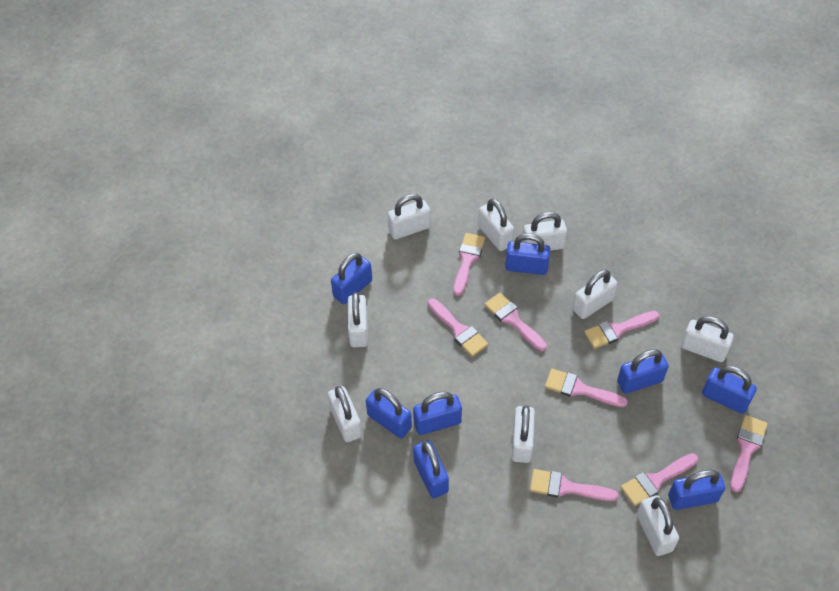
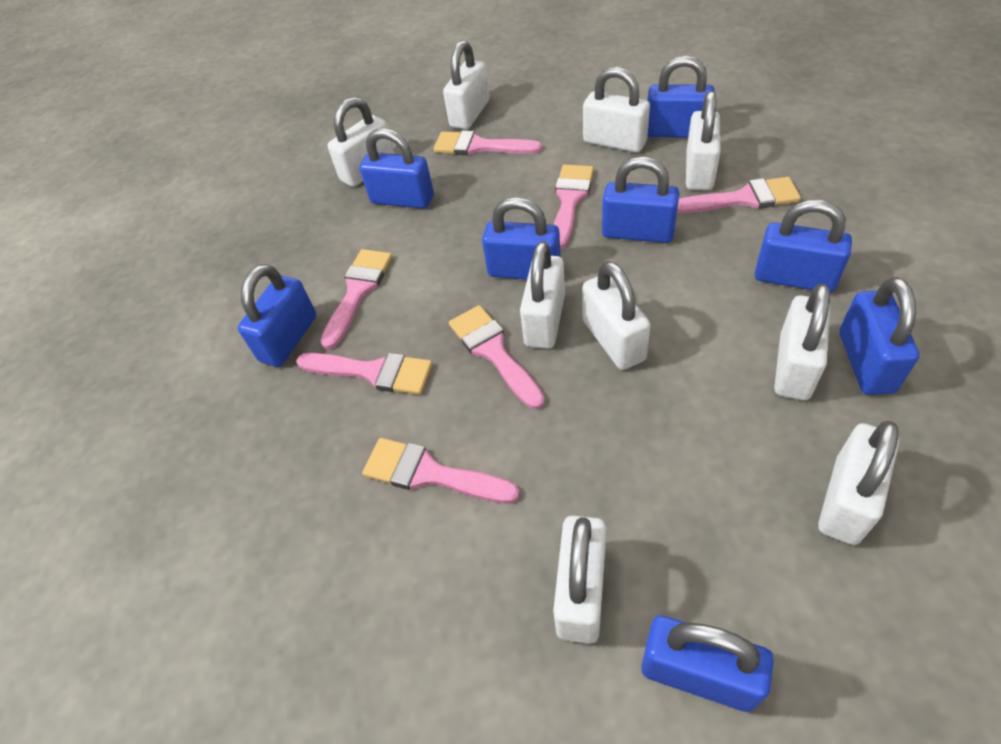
pink brush: 8 -> 7

